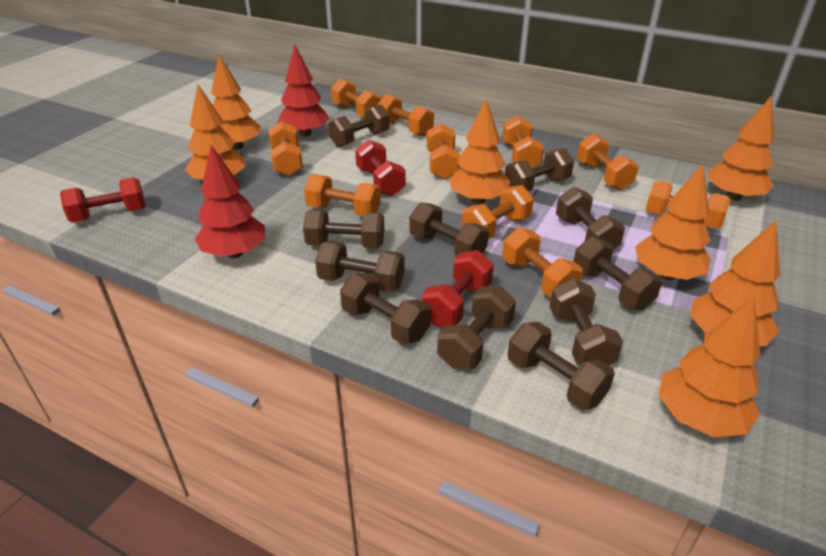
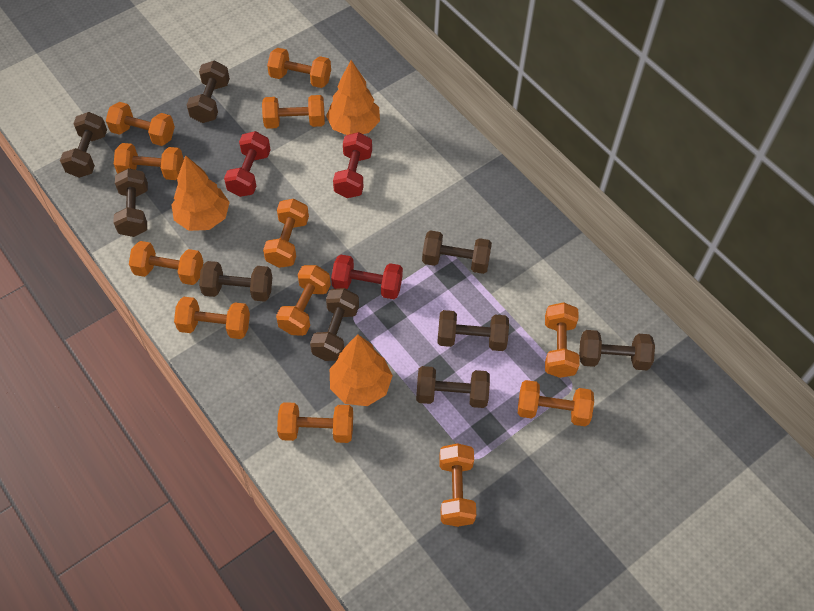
brown dumbbell: 11 -> 9
orange dumbbell: 10 -> 12
orange tree: 7 -> 3
red tree: 2 -> 0

